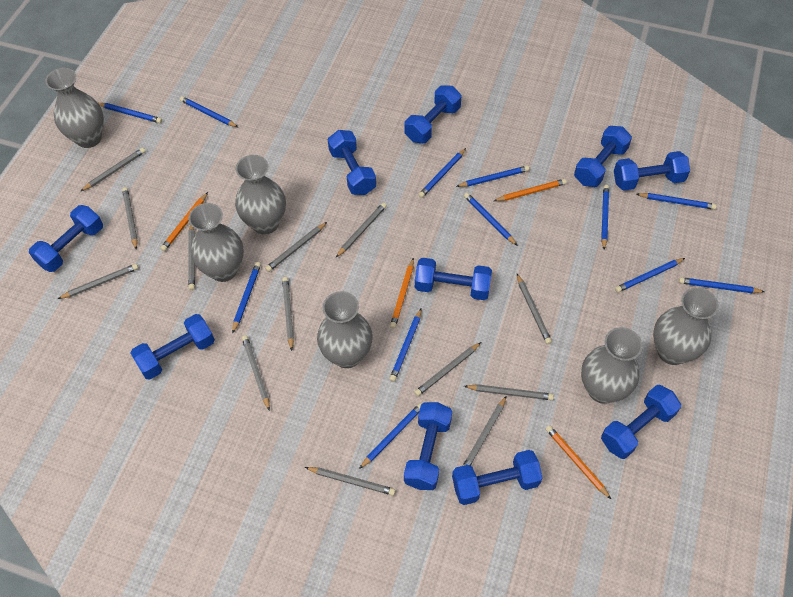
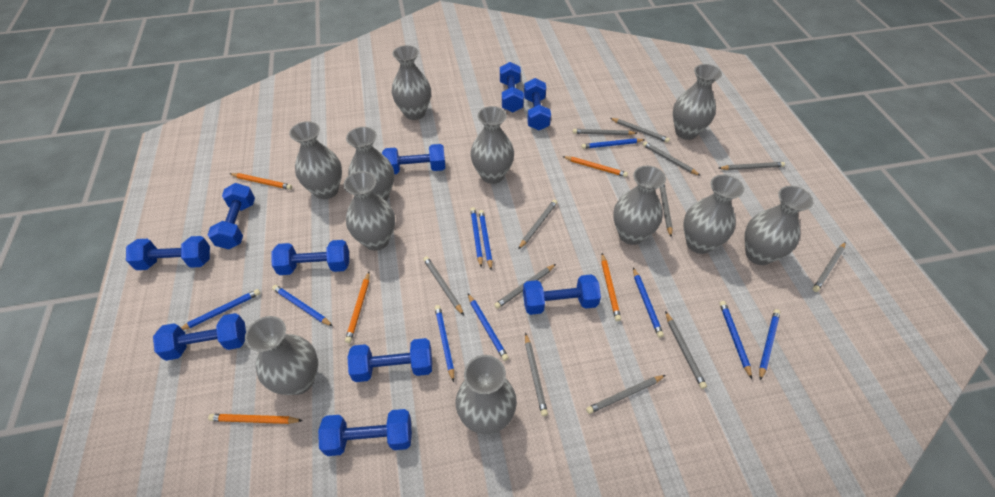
blue pencil: 12 -> 10
grey pencil: 13 -> 12
grey vase: 6 -> 11
orange pencil: 4 -> 5

